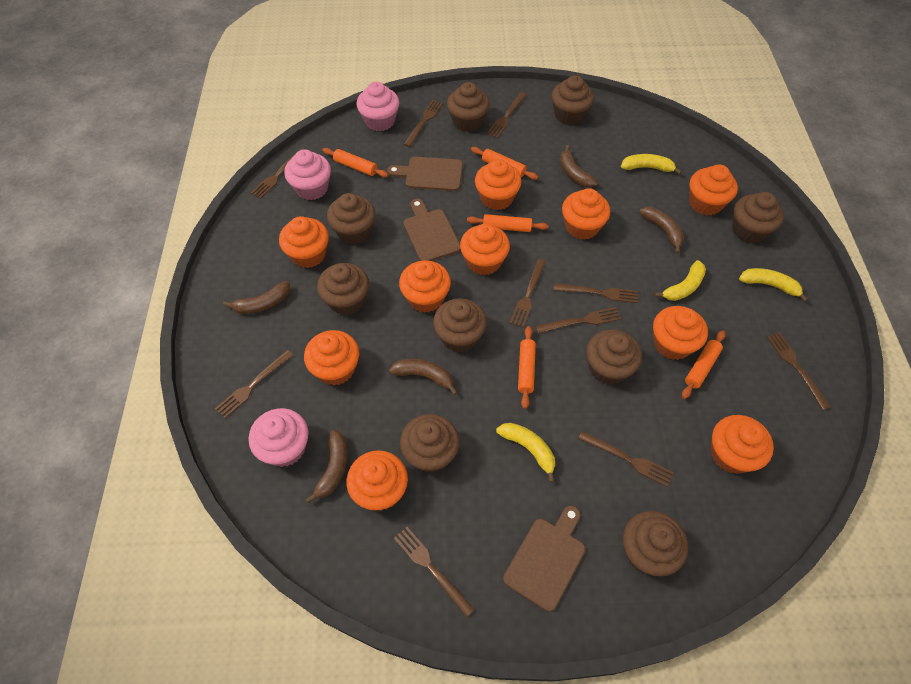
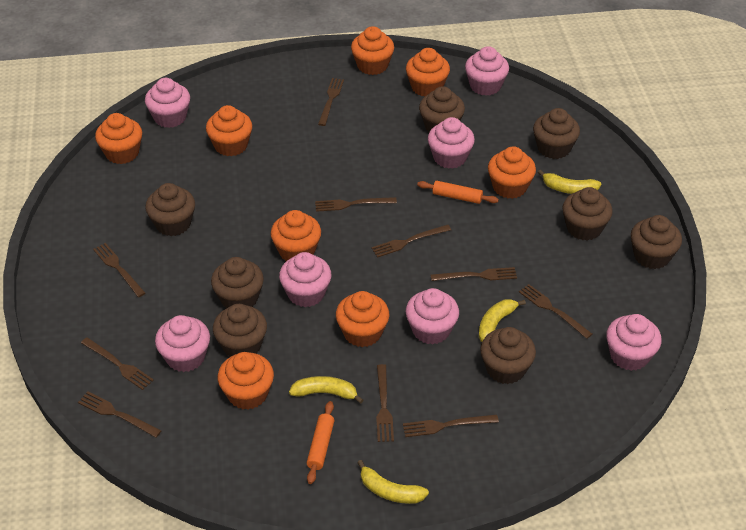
brown banana: 5 -> 0
brown cupcake: 9 -> 8
brown cutting board: 3 -> 0
orange cupcake: 10 -> 8
orange rolling pin: 5 -> 2
pink cupcake: 3 -> 7

